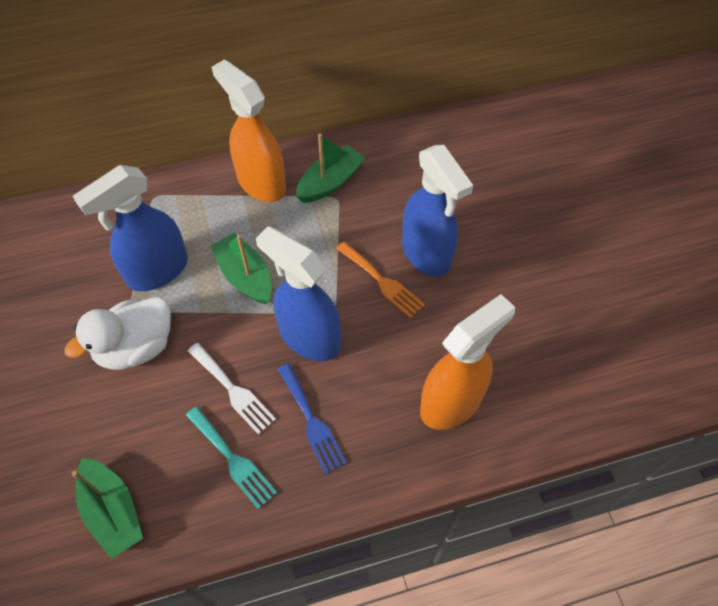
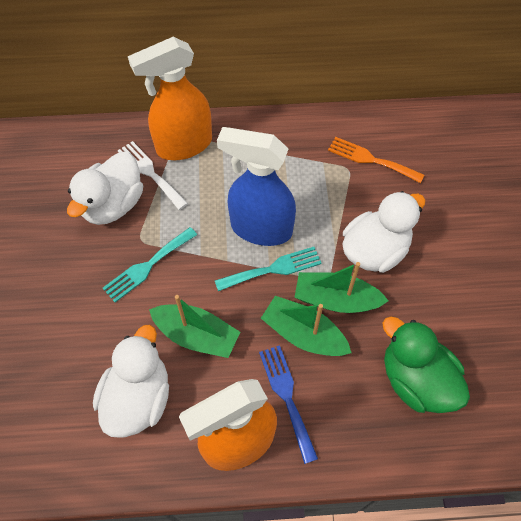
blue spray bottle: 3 -> 1
green duck: 0 -> 1
turquoise fork: 1 -> 2
white duck: 1 -> 3

